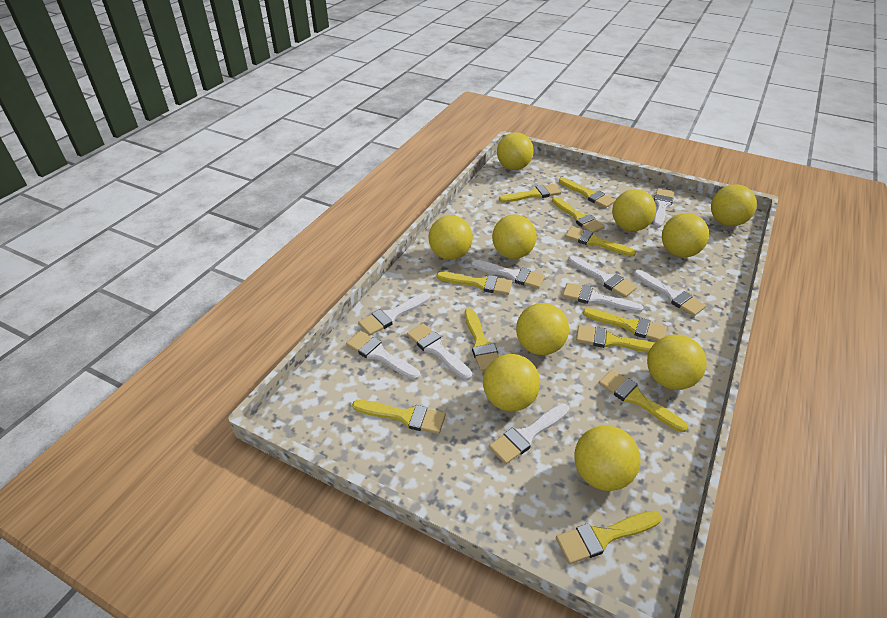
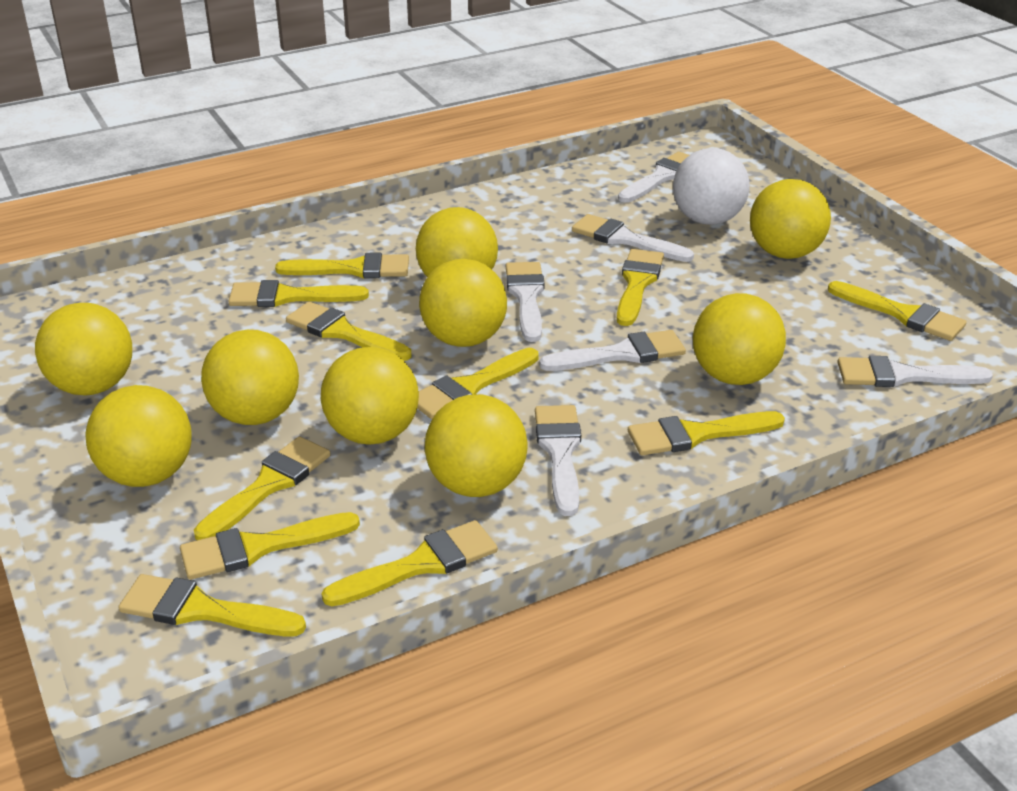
white ball: 0 -> 1
white brush: 9 -> 6
yellow ball: 10 -> 9

